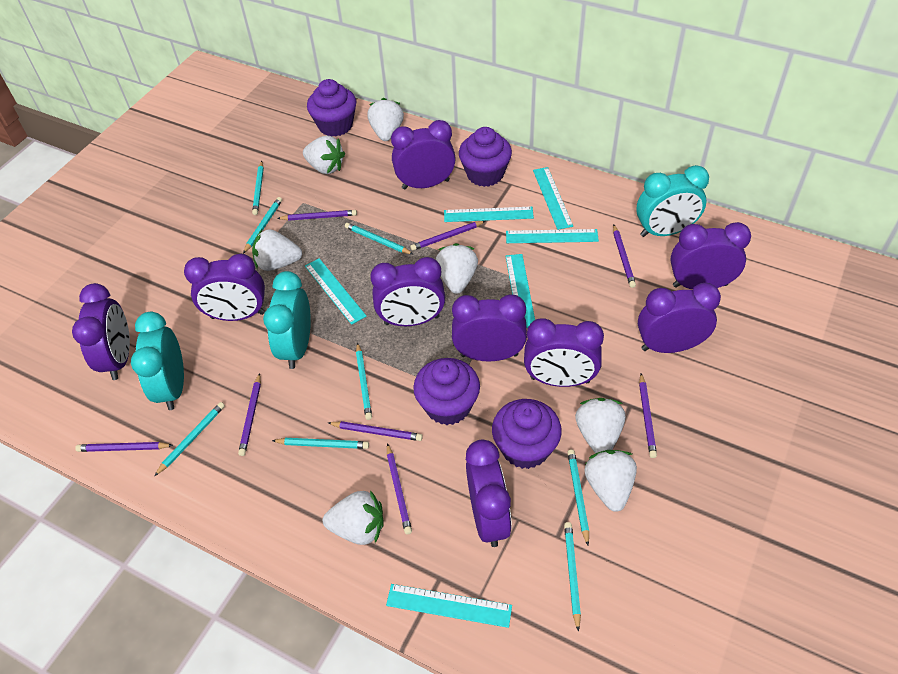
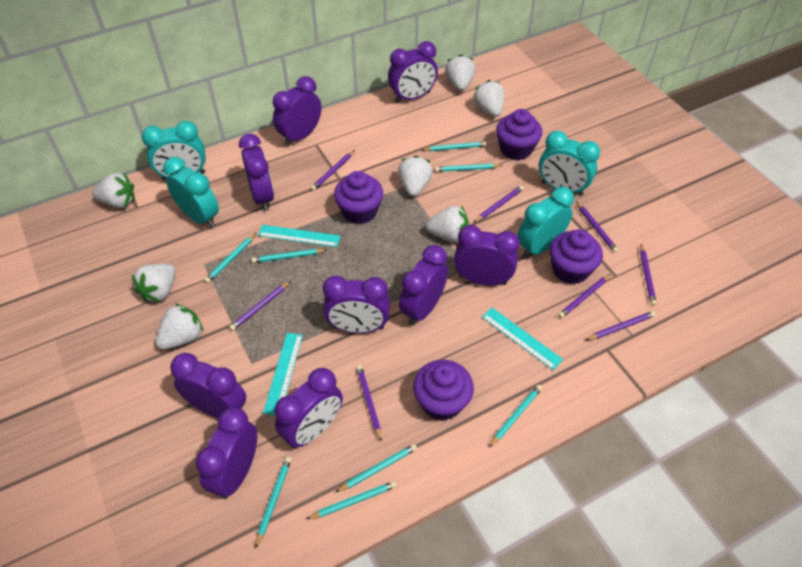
turquoise clock: 3 -> 4
turquoise ruler: 6 -> 3

